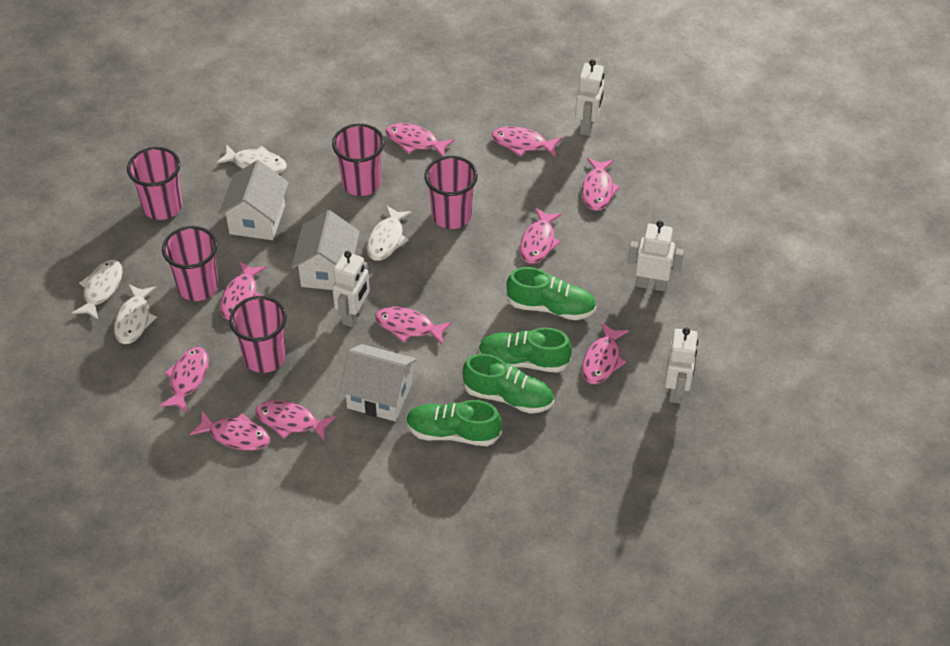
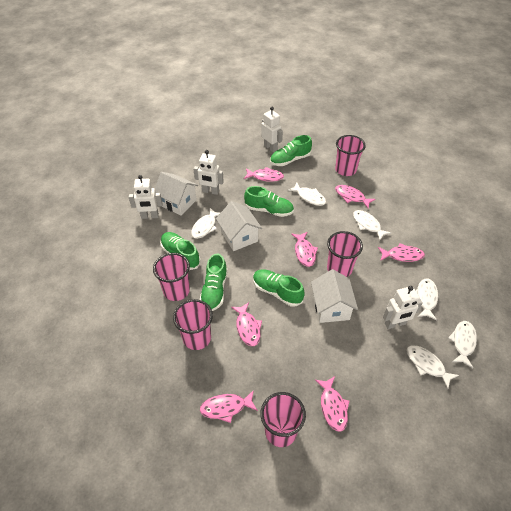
green shoe: 4 -> 5
pink fish: 10 -> 7
white fish: 4 -> 6

